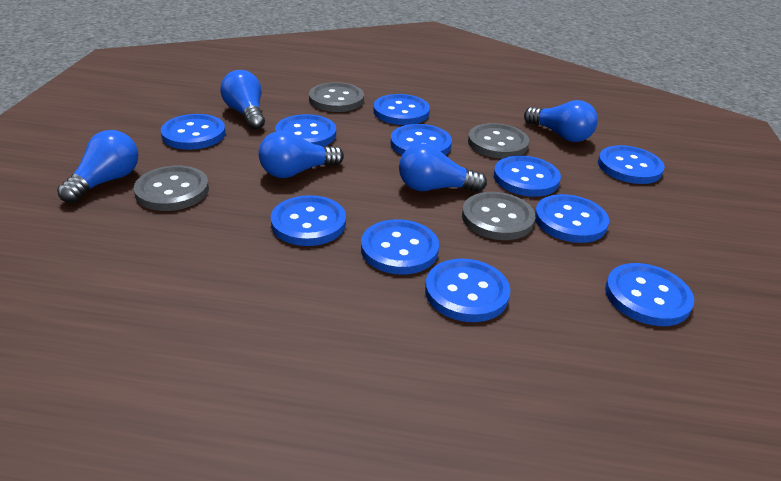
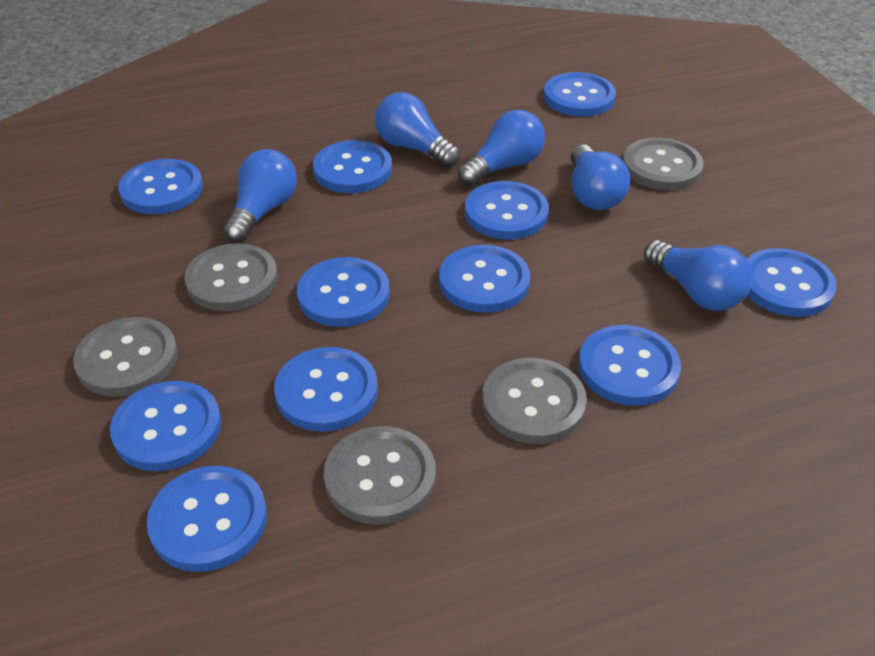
grey button: 4 -> 5

